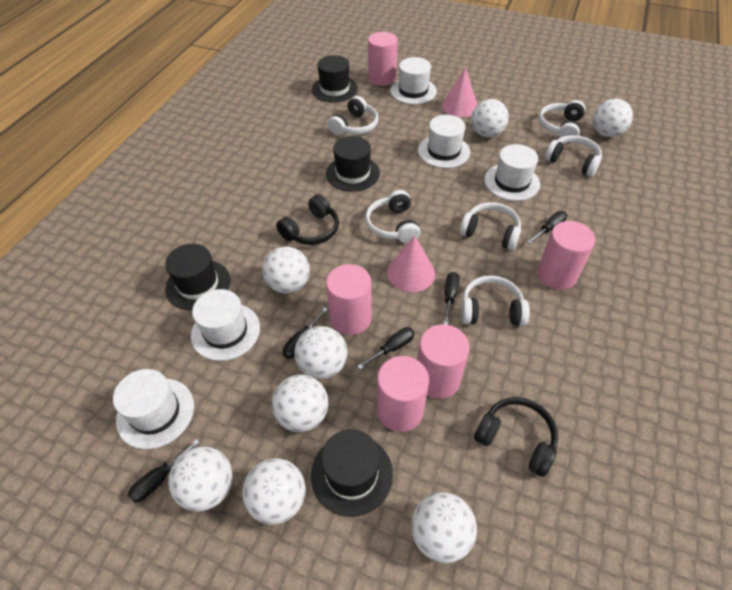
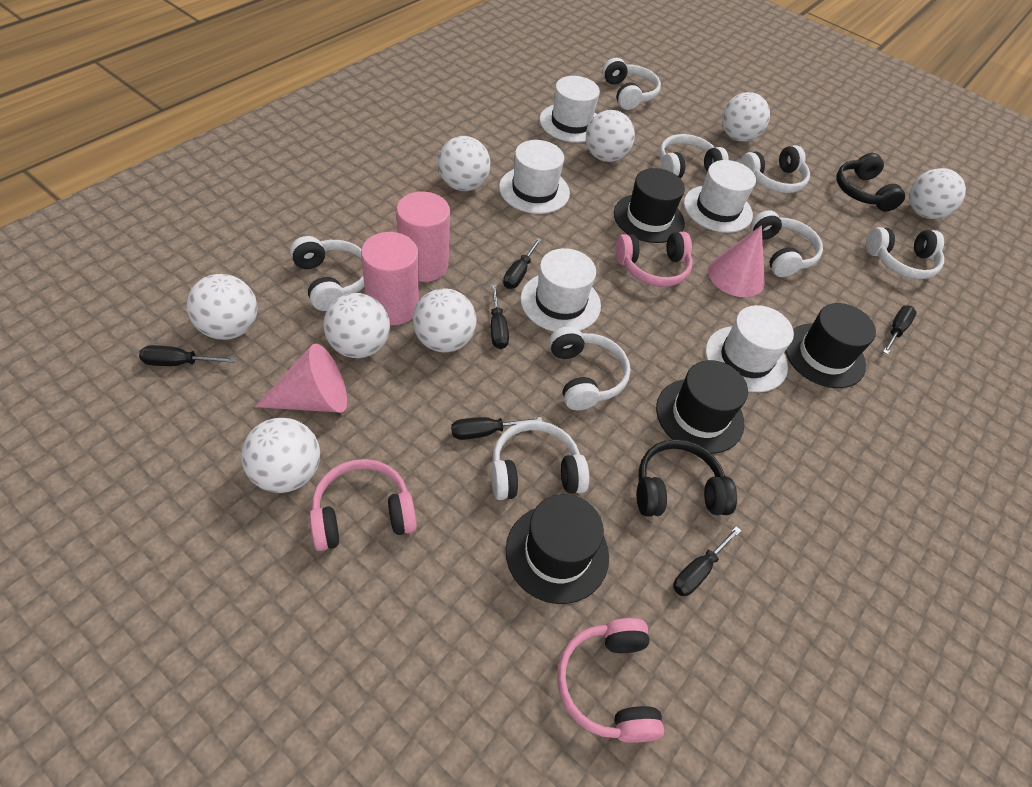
black screwdriver: 5 -> 6
pink cylinder: 5 -> 2
pink headphones: 0 -> 3
white headphones: 6 -> 8

